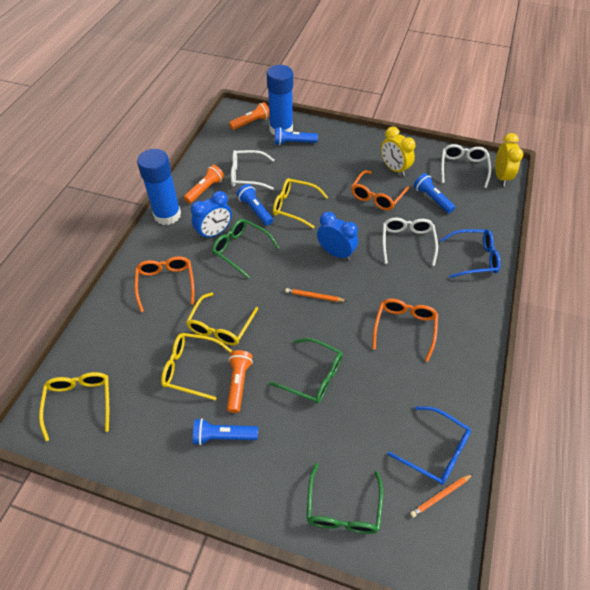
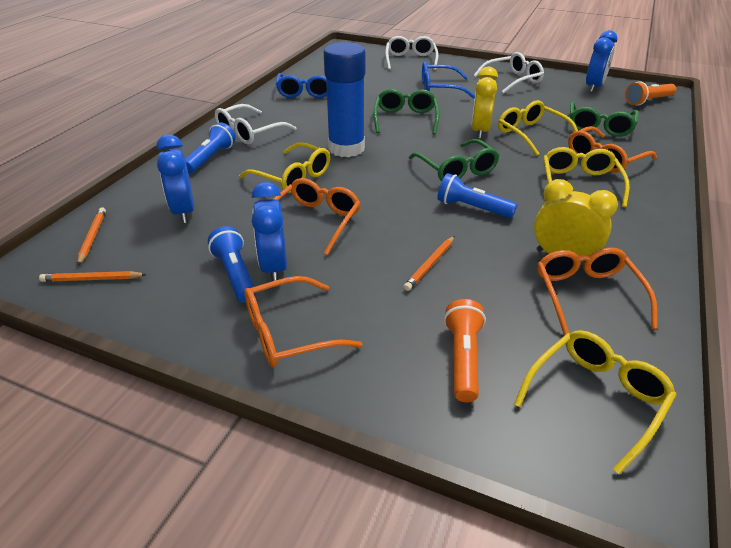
blue clock: 2 -> 3
blue flashlight: 4 -> 3
blue glue stick: 2 -> 1
orange flashlight: 3 -> 2
orange glasses: 3 -> 4
orange pencil: 2 -> 3

